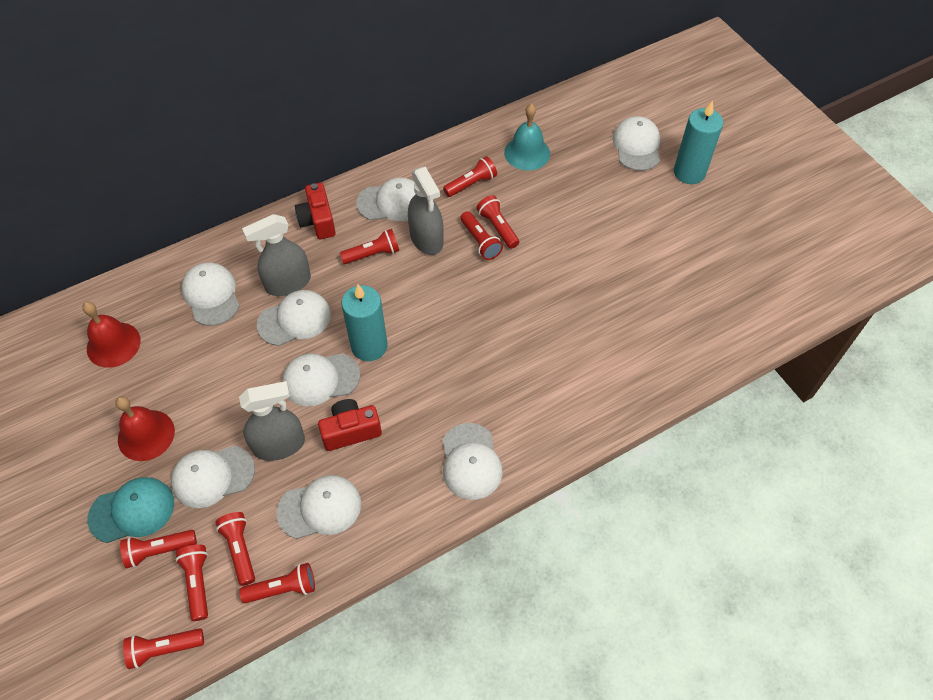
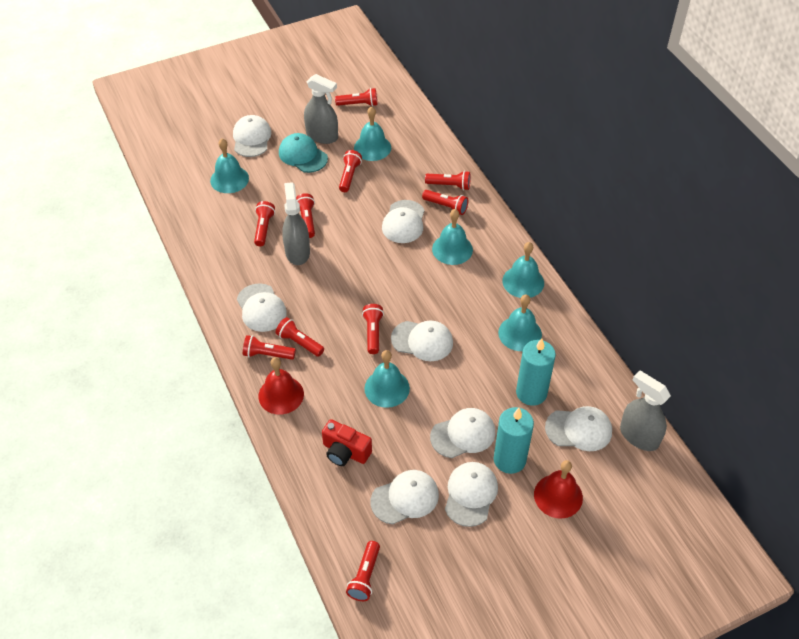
red camera: 2 -> 1
red flashlight: 9 -> 10
turquoise bell: 1 -> 6

